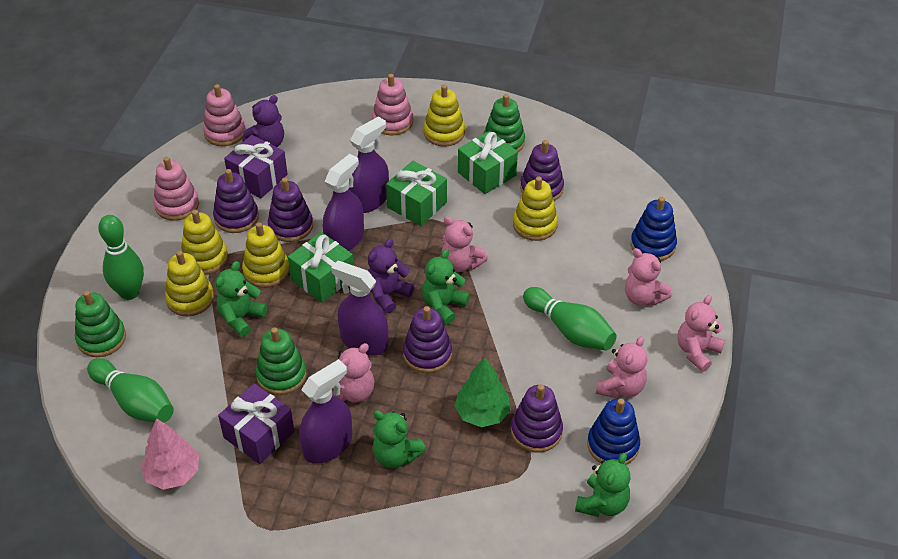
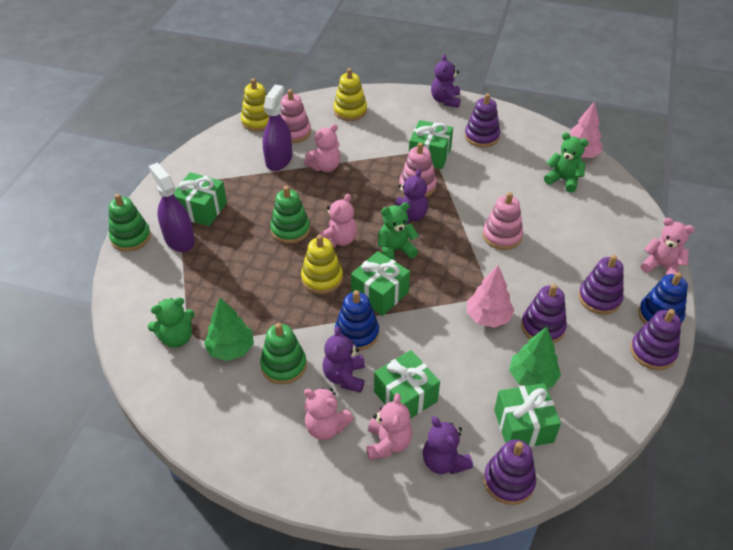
green bowling pin: 3 -> 0
green gift: 3 -> 5
green teddy bear: 4 -> 3
green tree: 1 -> 2
pink tree: 1 -> 2
purple gift: 2 -> 0
purple spray bottle: 4 -> 2
purple teddy bear: 2 -> 4
yellow stacking toy: 5 -> 3

